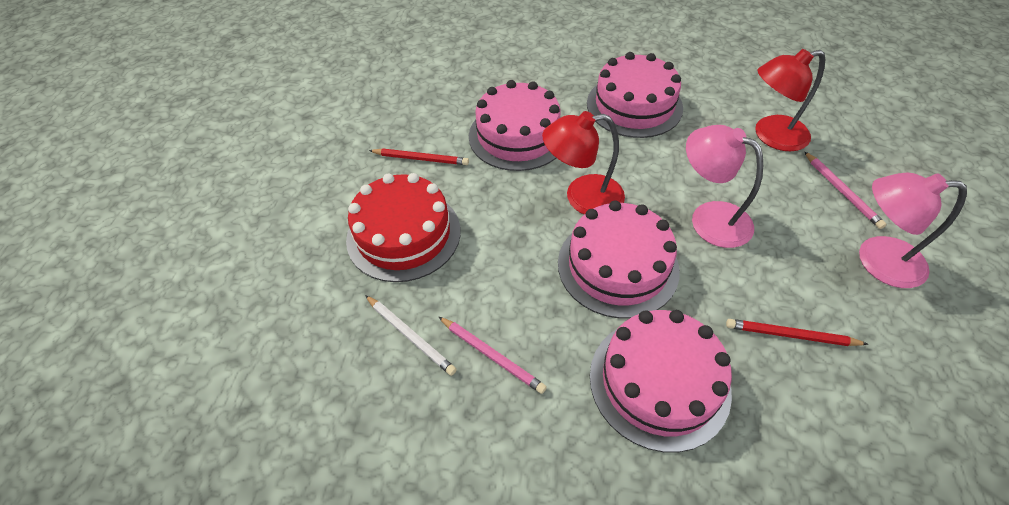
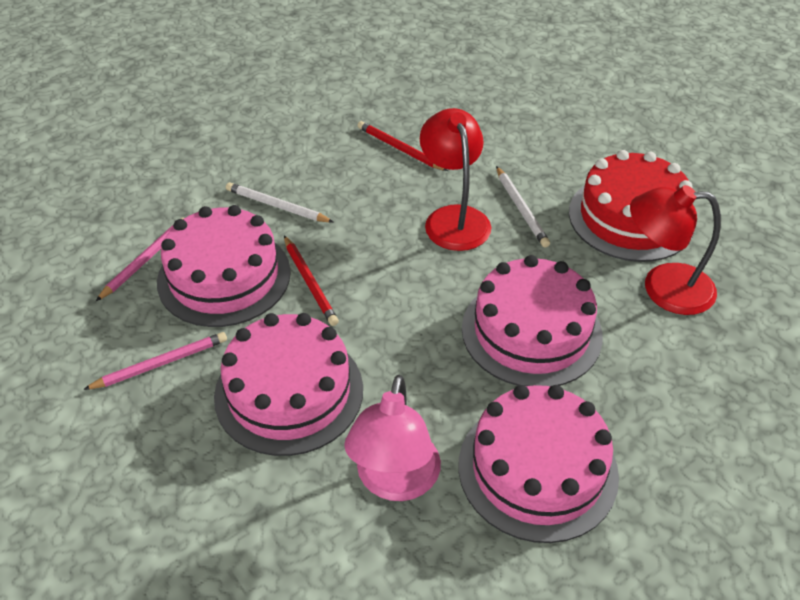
pink lamp: 2 -> 1
white pencil: 1 -> 2

